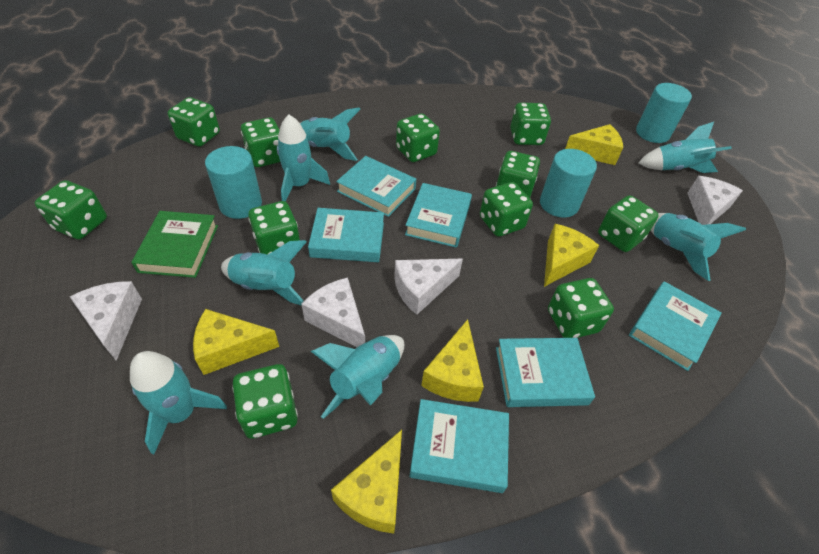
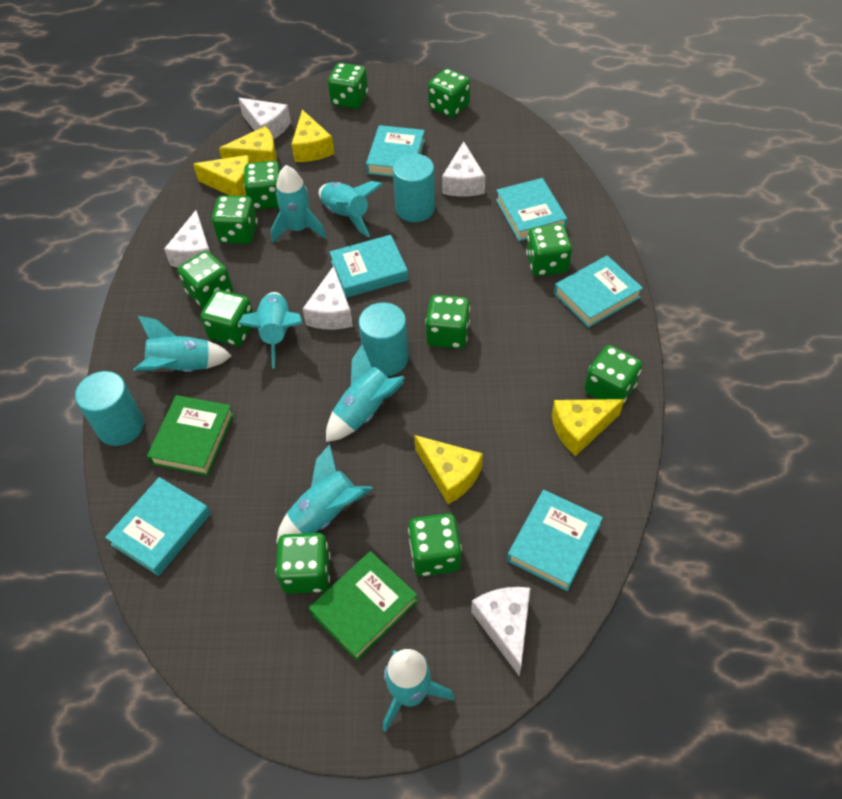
green book: 1 -> 2
white cheese: 4 -> 5

